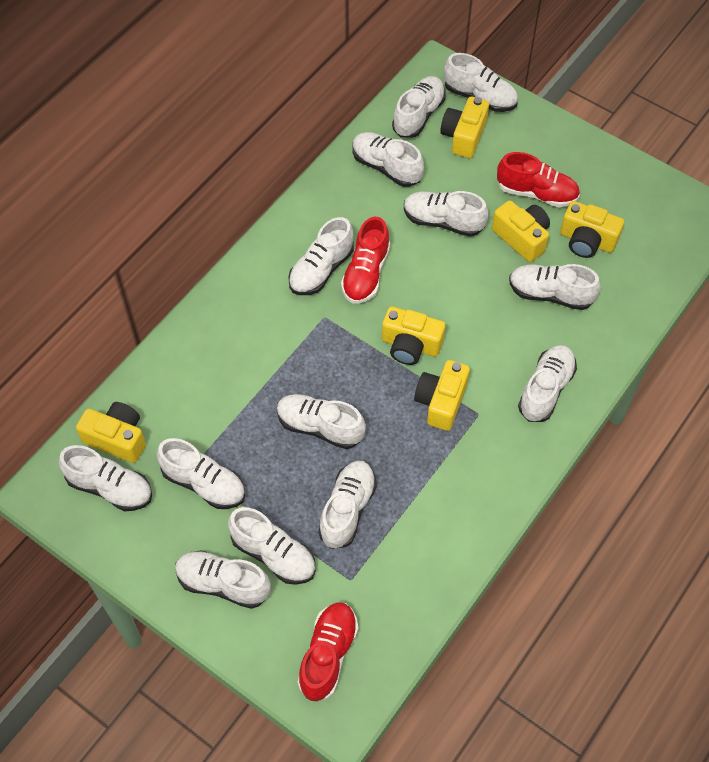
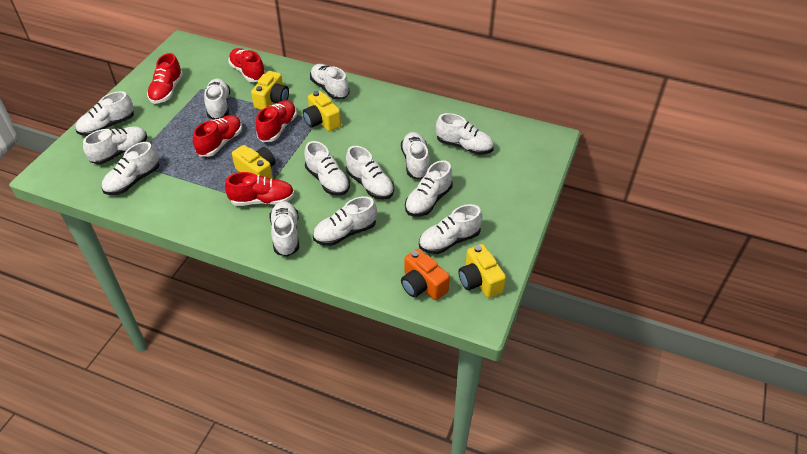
orange camera: 0 -> 1
red shoe: 3 -> 5
yellow camera: 6 -> 4

